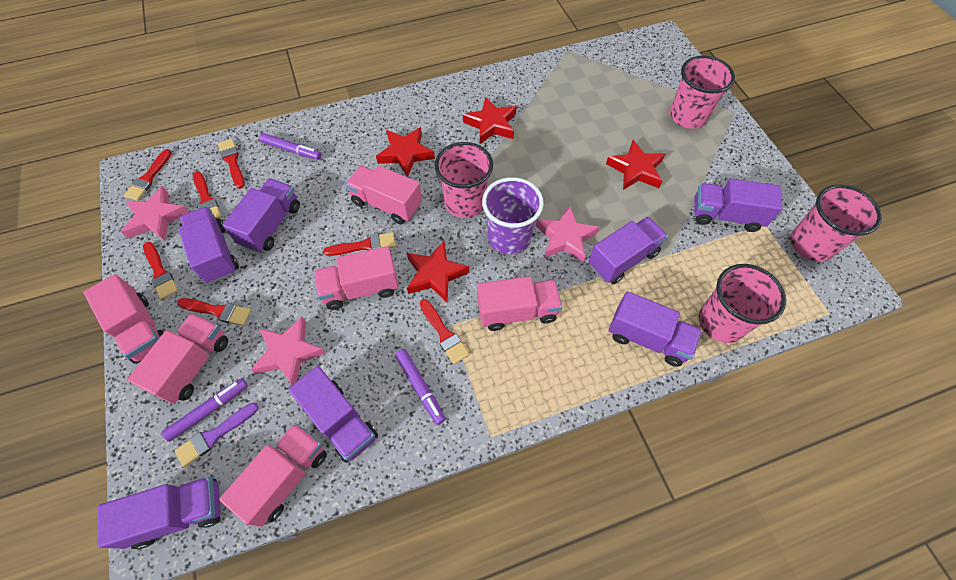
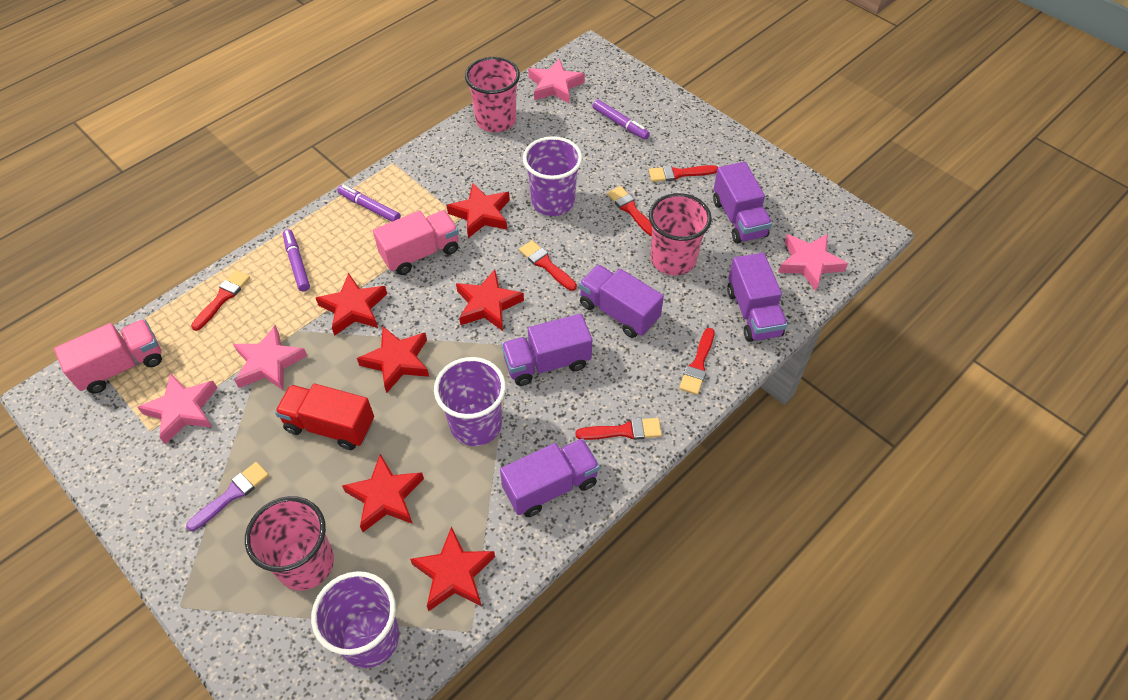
pink cup: 4 -> 3
pink star: 3 -> 4
pink truck: 6 -> 2
purple cup: 1 -> 3
purple truck: 7 -> 5
red brush: 7 -> 6
red star: 4 -> 6
red truck: 0 -> 1

